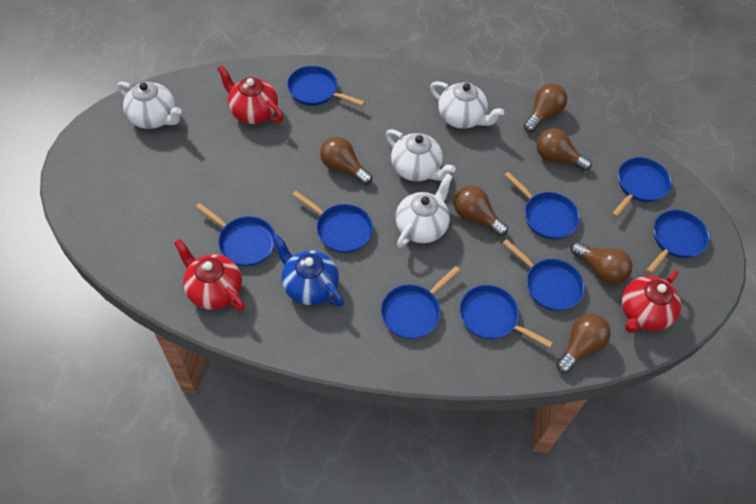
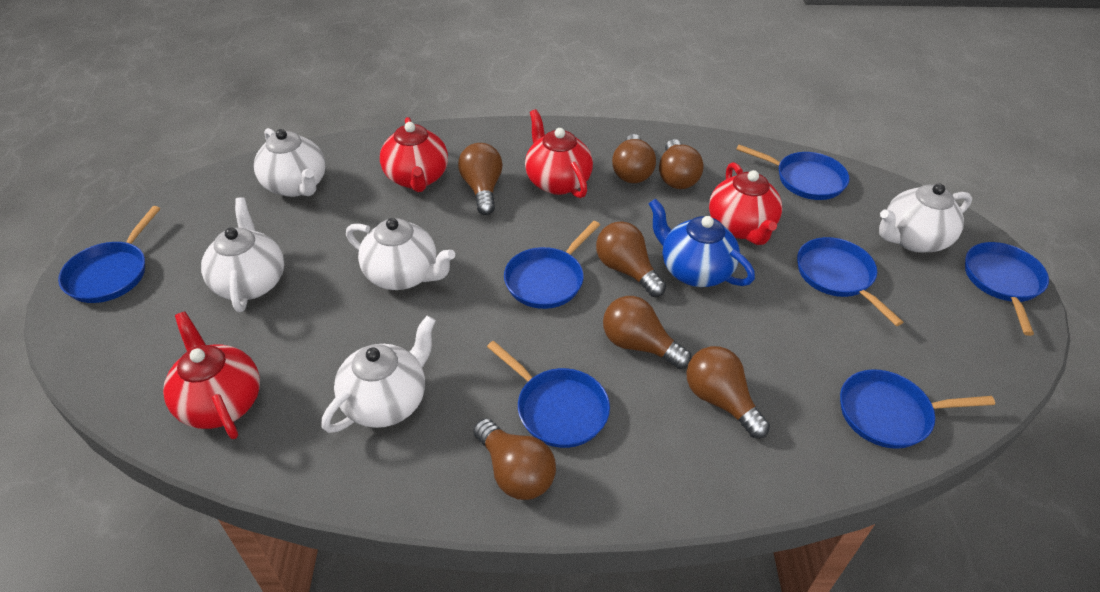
blue pan: 9 -> 7
brown light bulb: 6 -> 7
red teapot: 3 -> 4
white teapot: 4 -> 5

